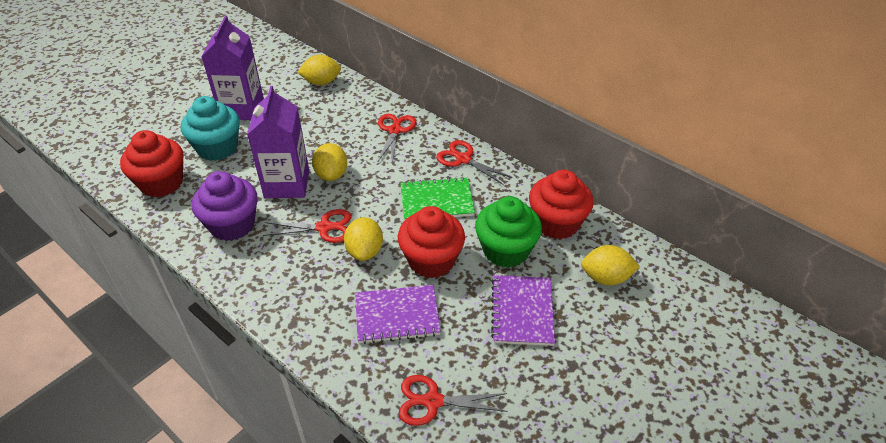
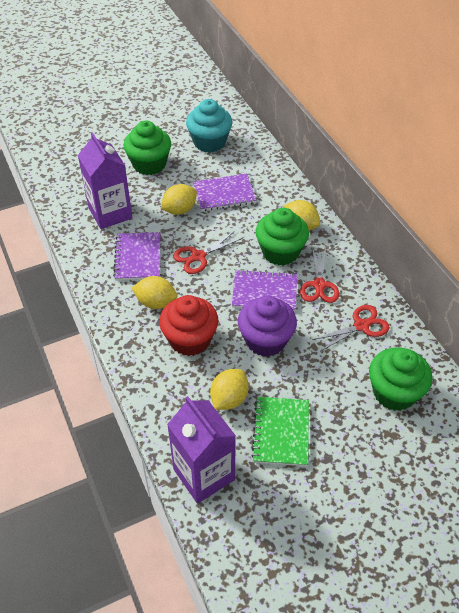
green cupcake: 1 -> 3
purple notebook: 2 -> 3
red cupcake: 3 -> 1
red scissors: 4 -> 3

